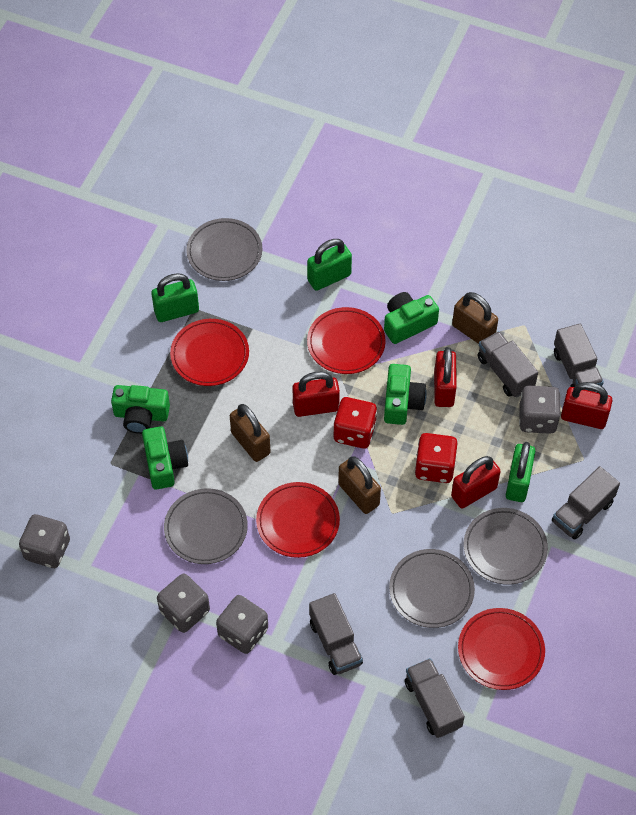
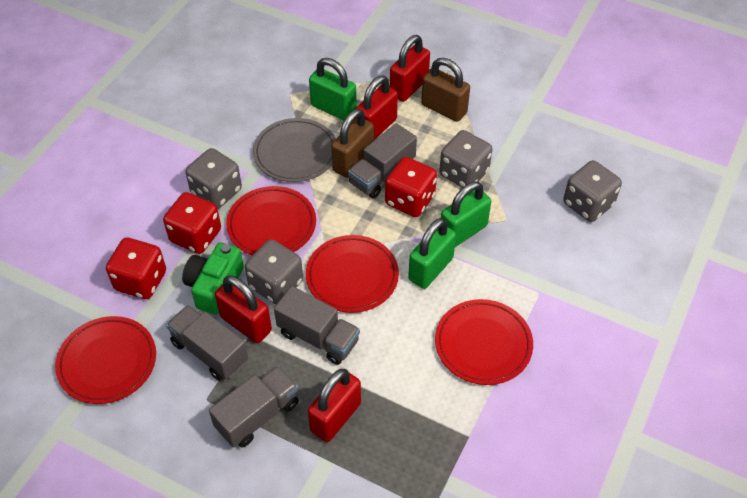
brown padlock: 3 -> 2
green camera: 4 -> 1
grey plate: 4 -> 1
grey truck: 5 -> 4
red dice: 2 -> 3

